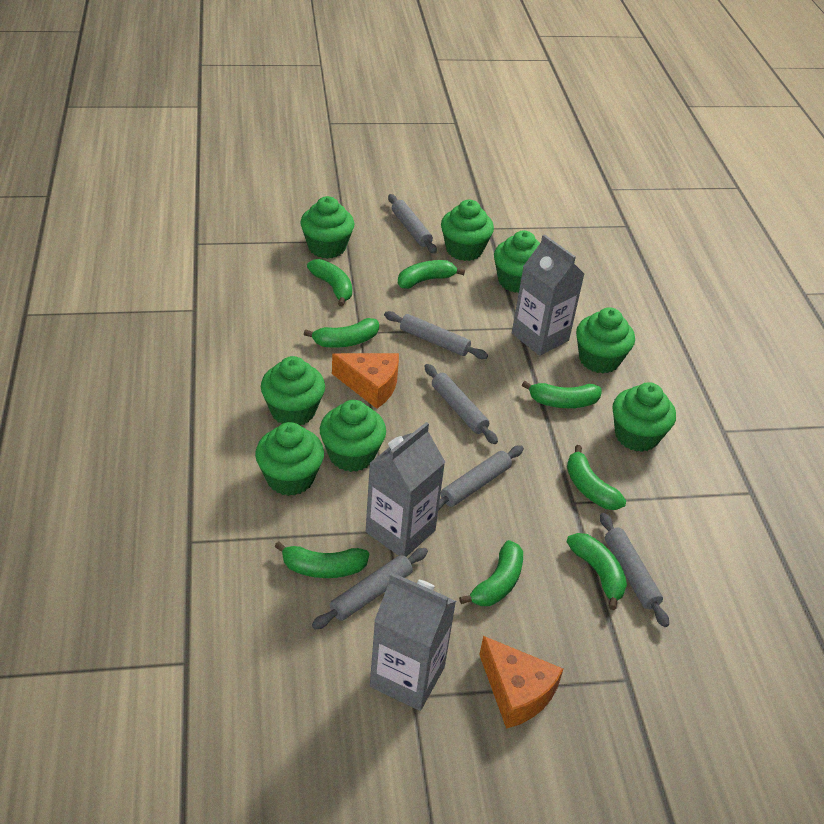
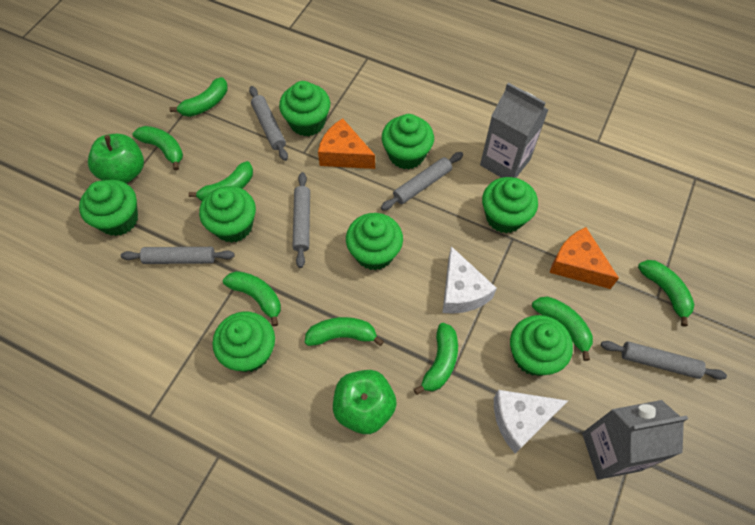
green apple: 0 -> 2
grey carton: 3 -> 2
grey rolling pin: 6 -> 5
white cheese: 0 -> 2

